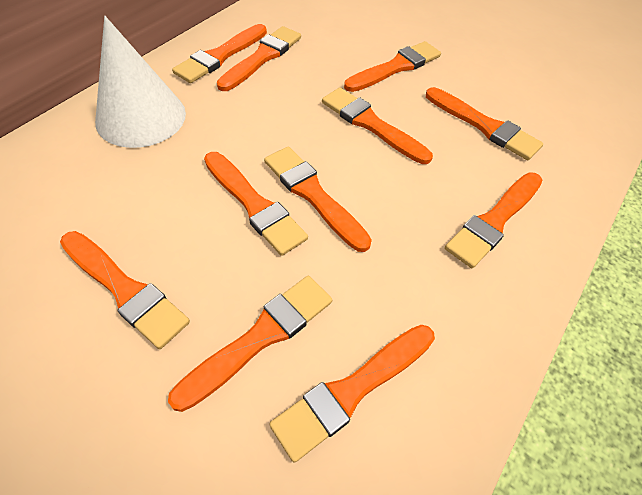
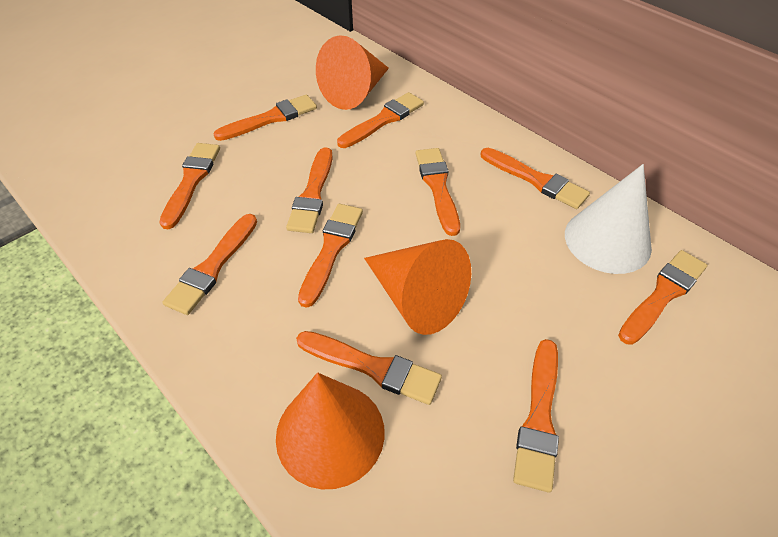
orange cone: 0 -> 3

